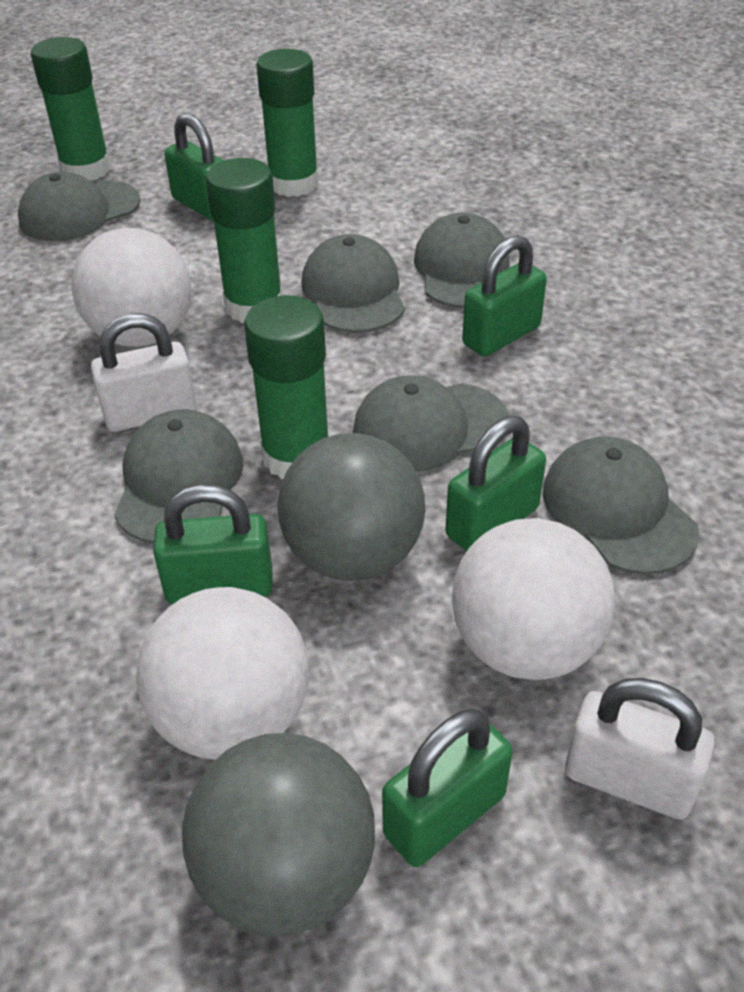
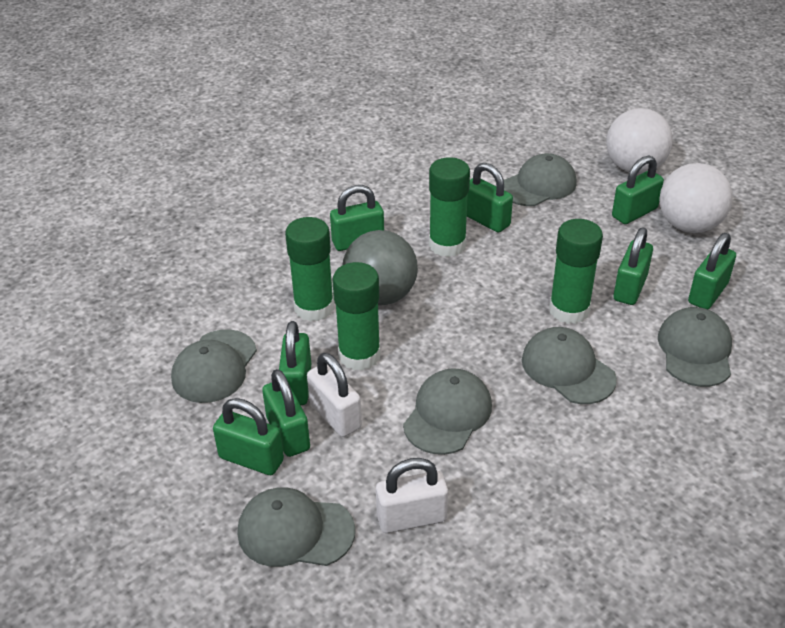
green padlock: 5 -> 8
grey ball: 2 -> 1
white ball: 3 -> 2

